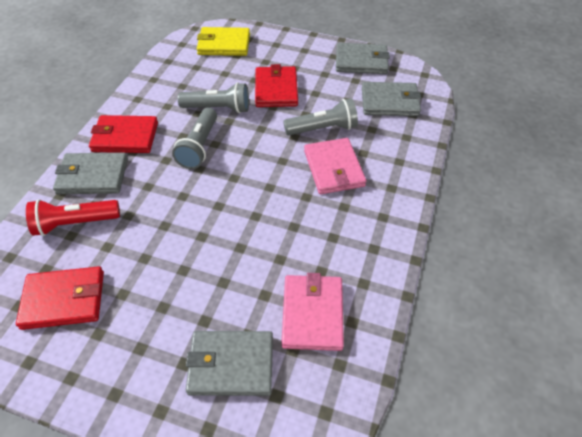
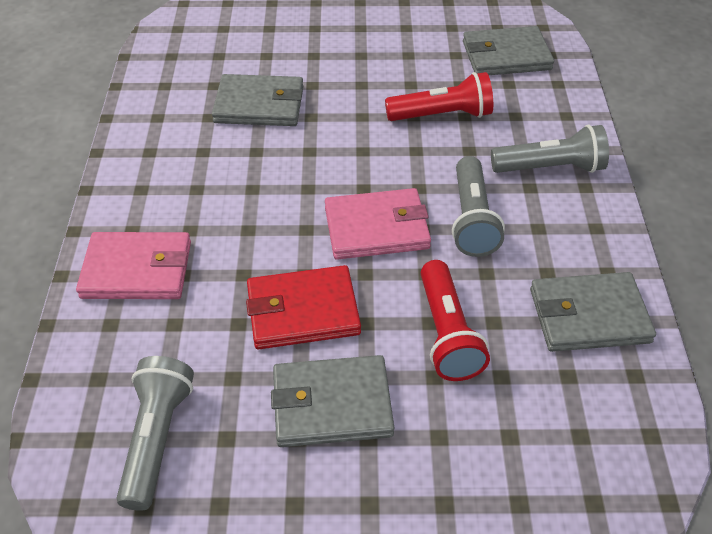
red flashlight: 1 -> 2
red wallet: 3 -> 1
yellow wallet: 1 -> 0

